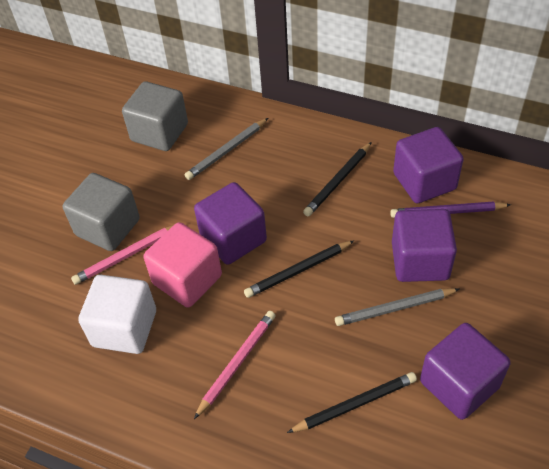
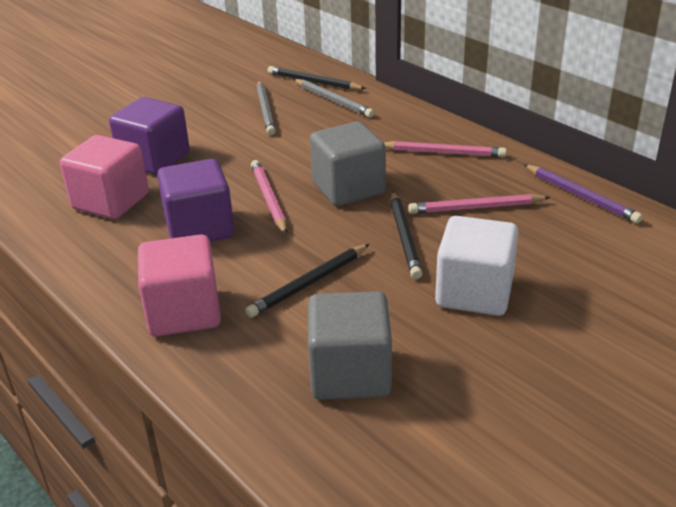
pink cube: 1 -> 2
pink pencil: 2 -> 3
purple cube: 4 -> 2

